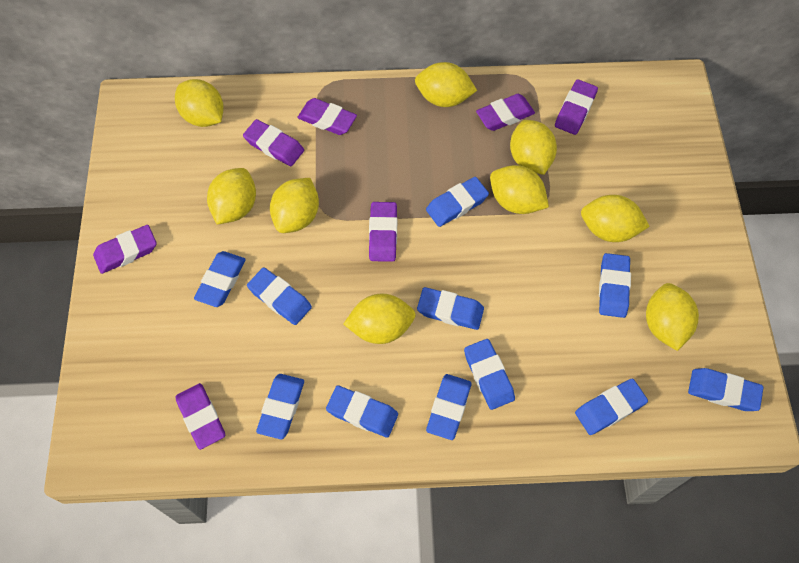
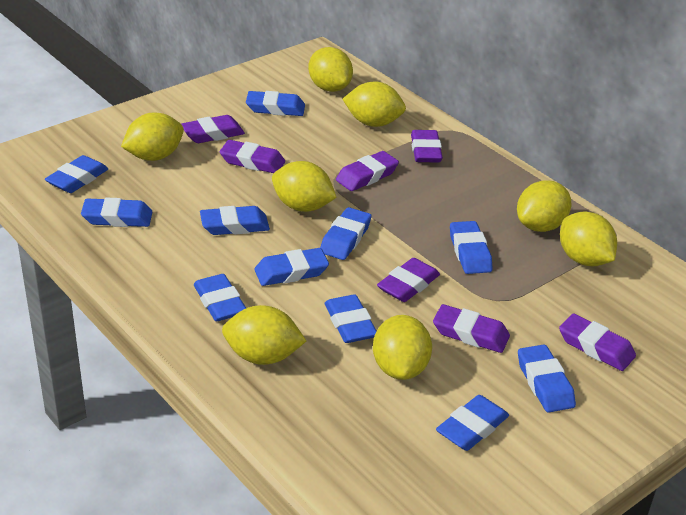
yellow lemon: 9 -> 8

